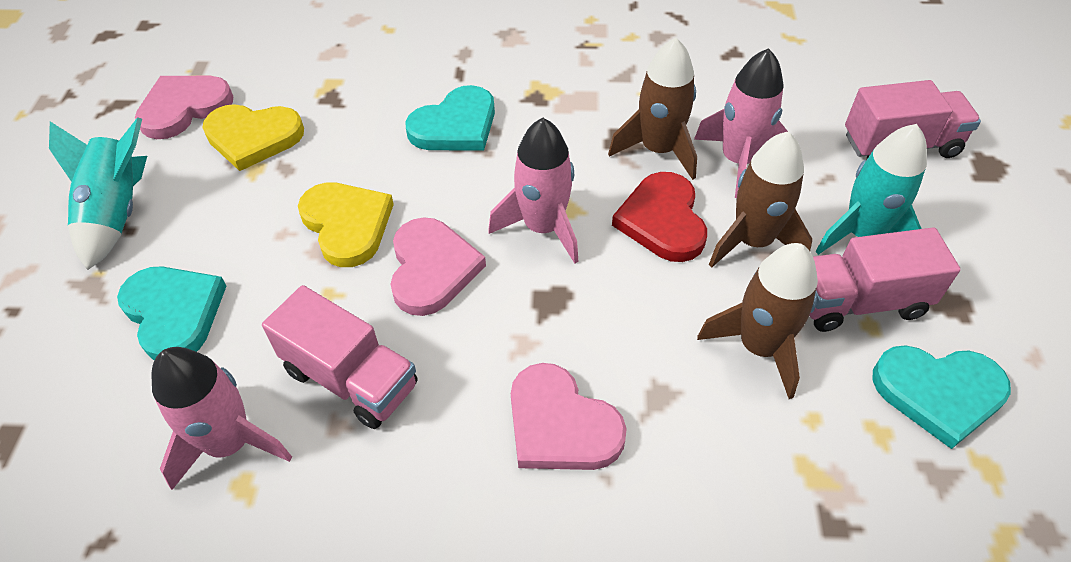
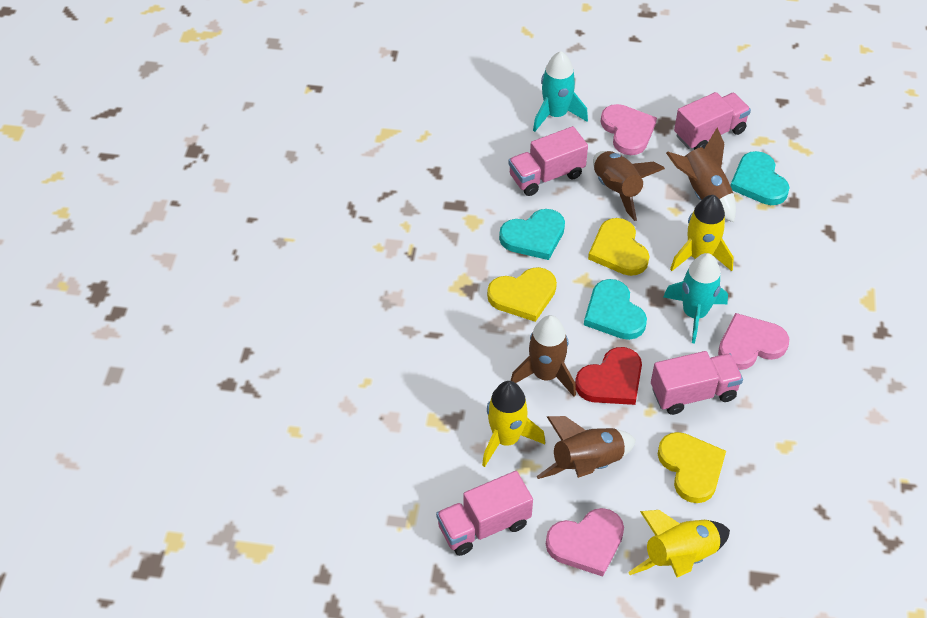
brown rocket: 3 -> 4
pink rocket: 3 -> 0
pink truck: 3 -> 4
yellow heart: 2 -> 3
yellow rocket: 0 -> 3

